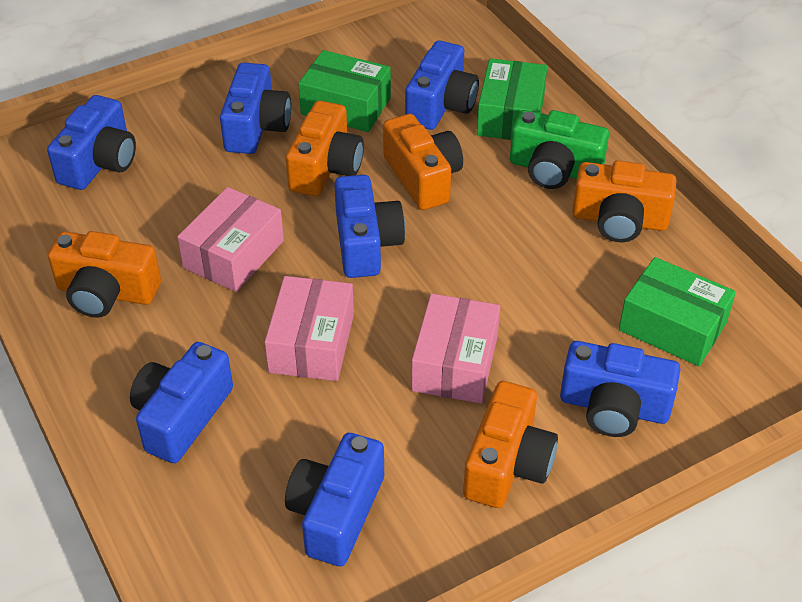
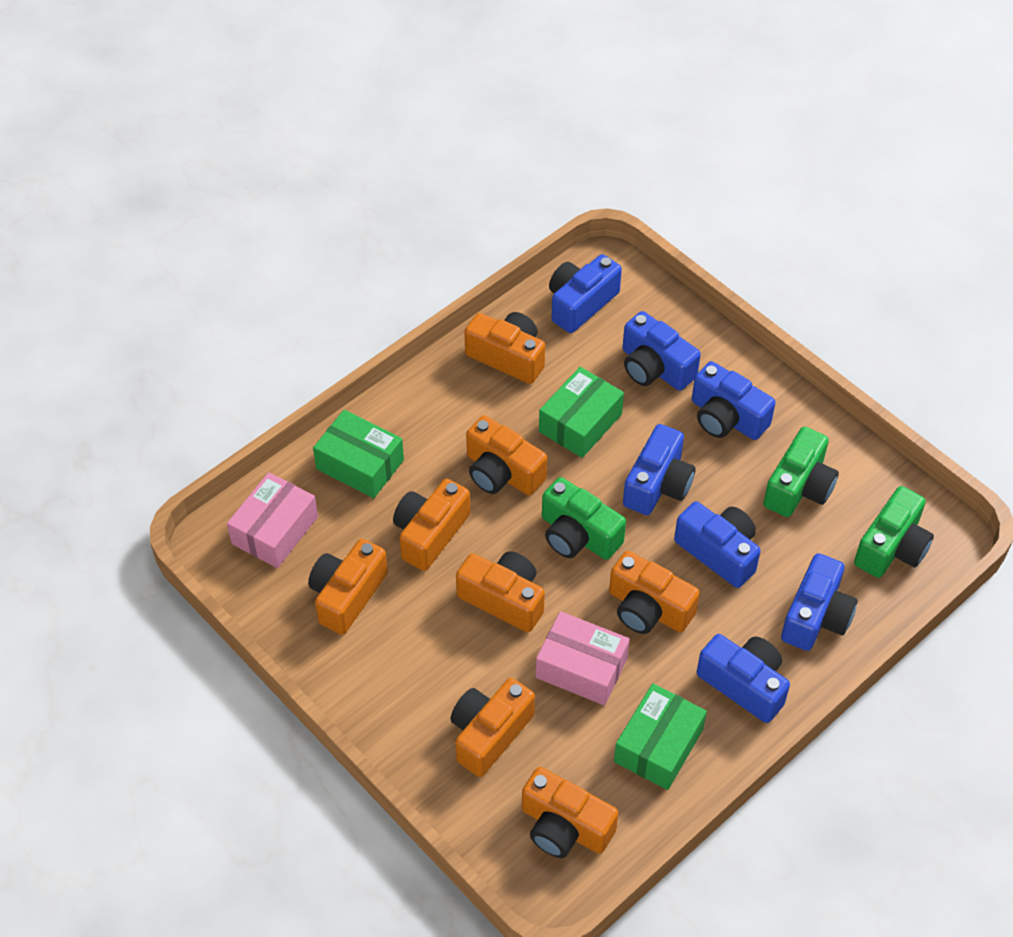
green camera: 1 -> 3
orange camera: 5 -> 8
pink box: 3 -> 2

